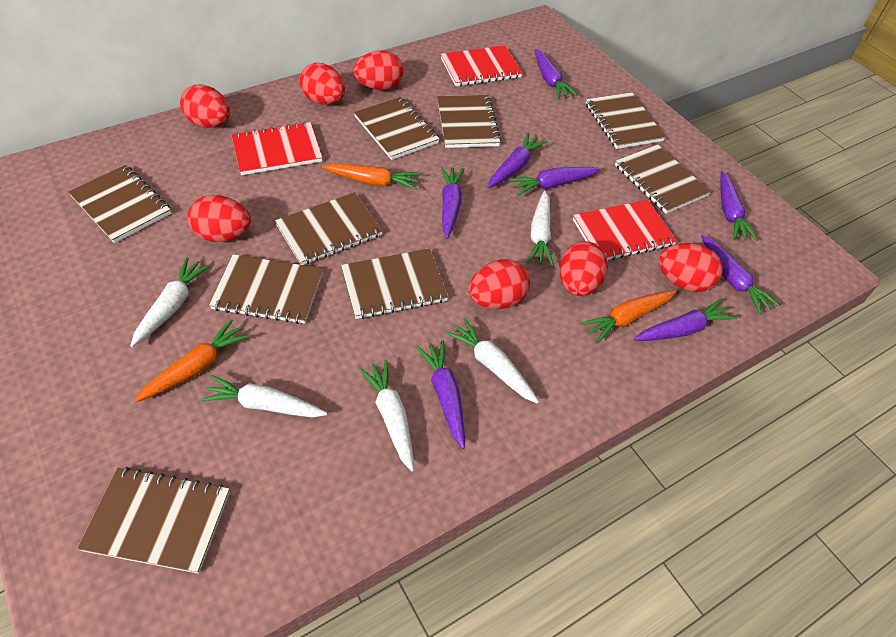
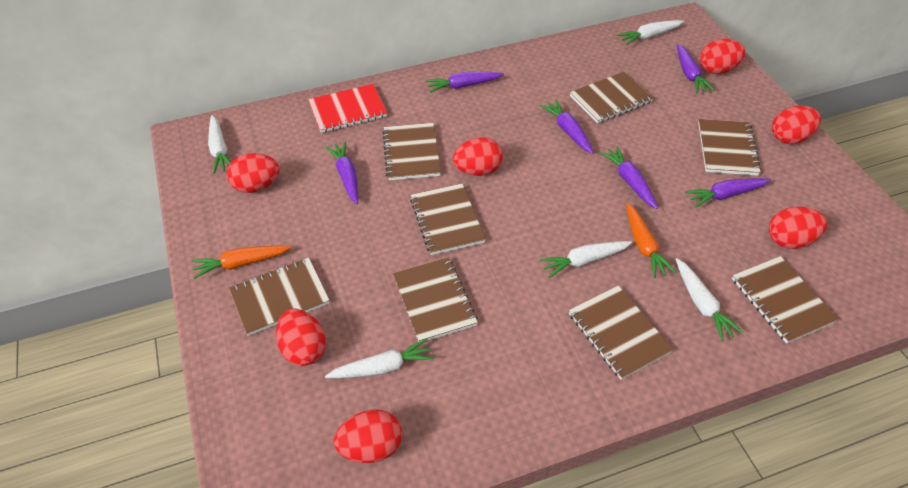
brown notebook: 9 -> 8
orange carrot: 3 -> 2
purple carrot: 8 -> 6
red notebook: 3 -> 1

